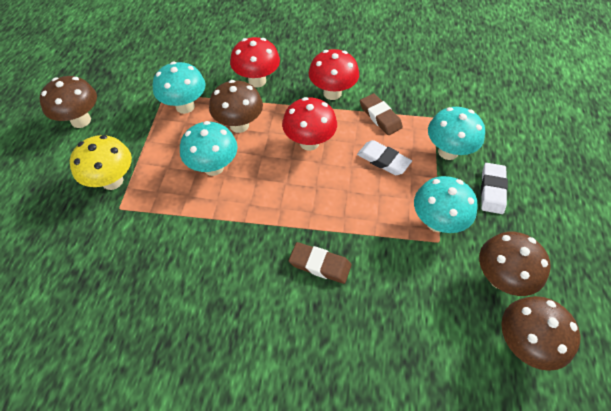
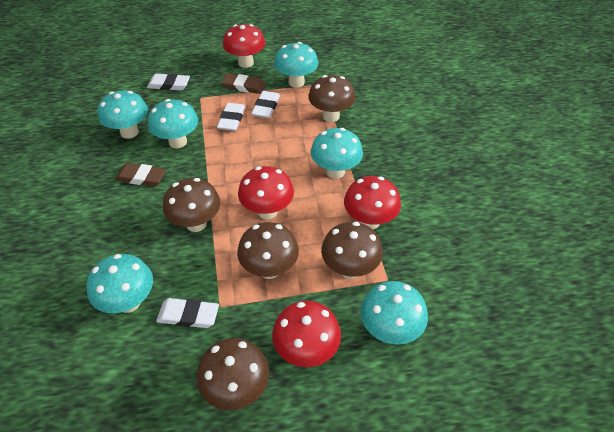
brown mushroom: 4 -> 5
red mushroom: 3 -> 4
turquoise mushroom: 4 -> 6
white eraser: 2 -> 4
yellow mushroom: 1 -> 0

